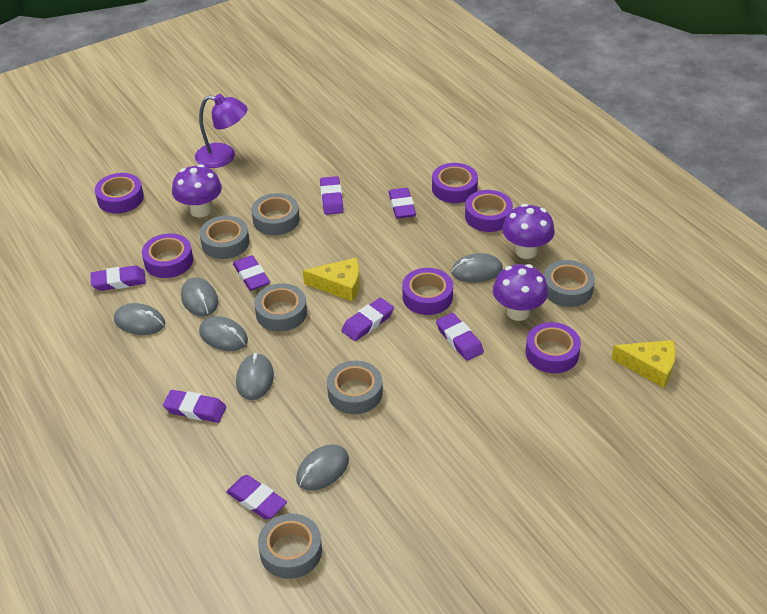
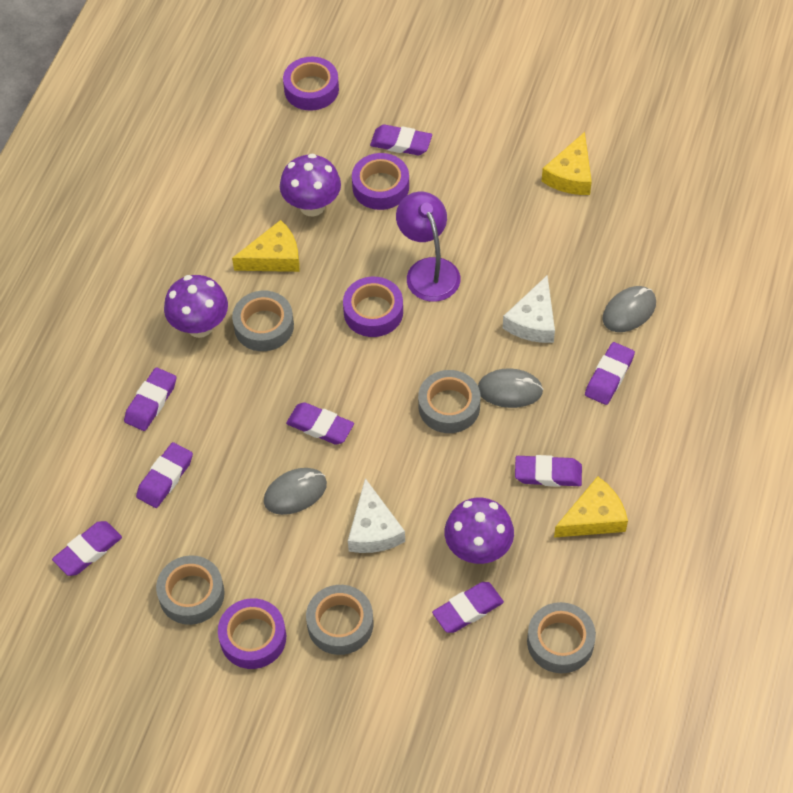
grey mouse: 6 -> 3
grey tape: 6 -> 5
purple tape: 6 -> 4
white cheese: 0 -> 2
yellow cheese: 2 -> 3

